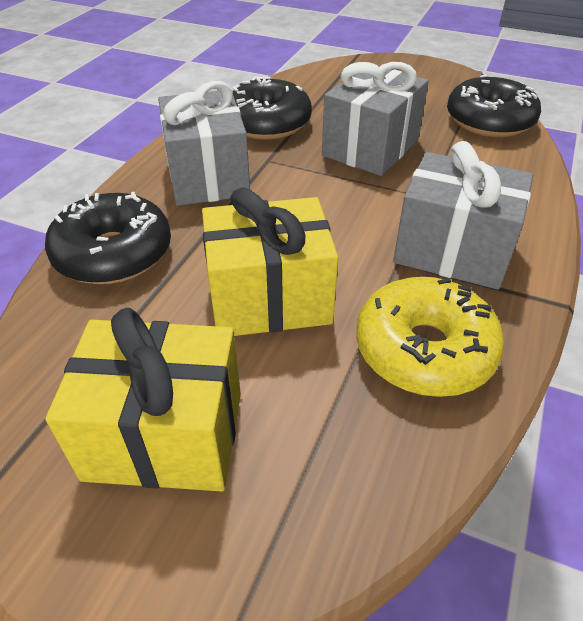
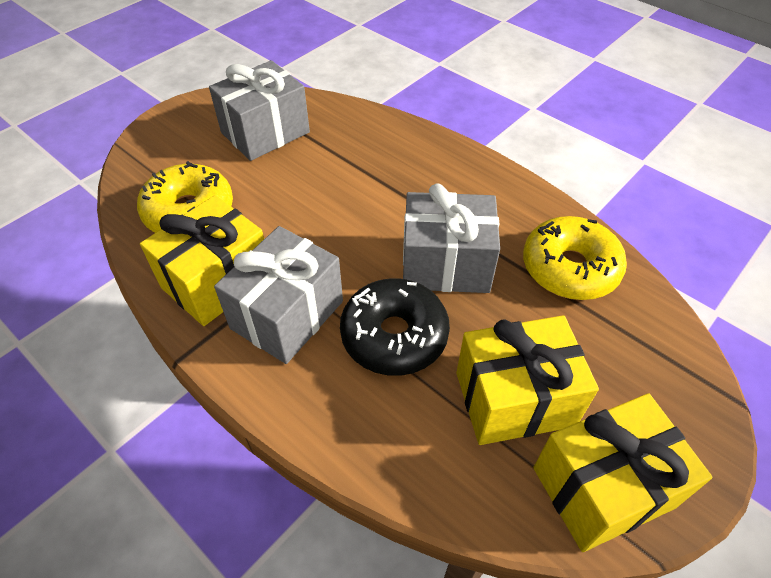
black donut: 3 -> 1
yellow donut: 1 -> 2
yellow gift: 2 -> 3

